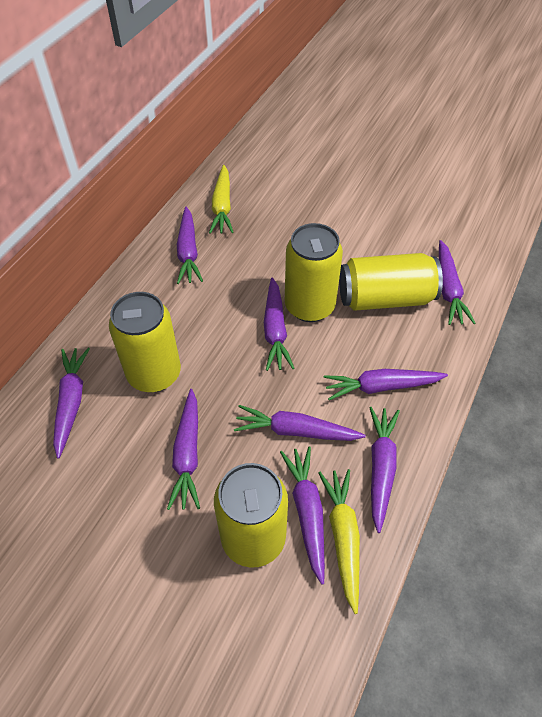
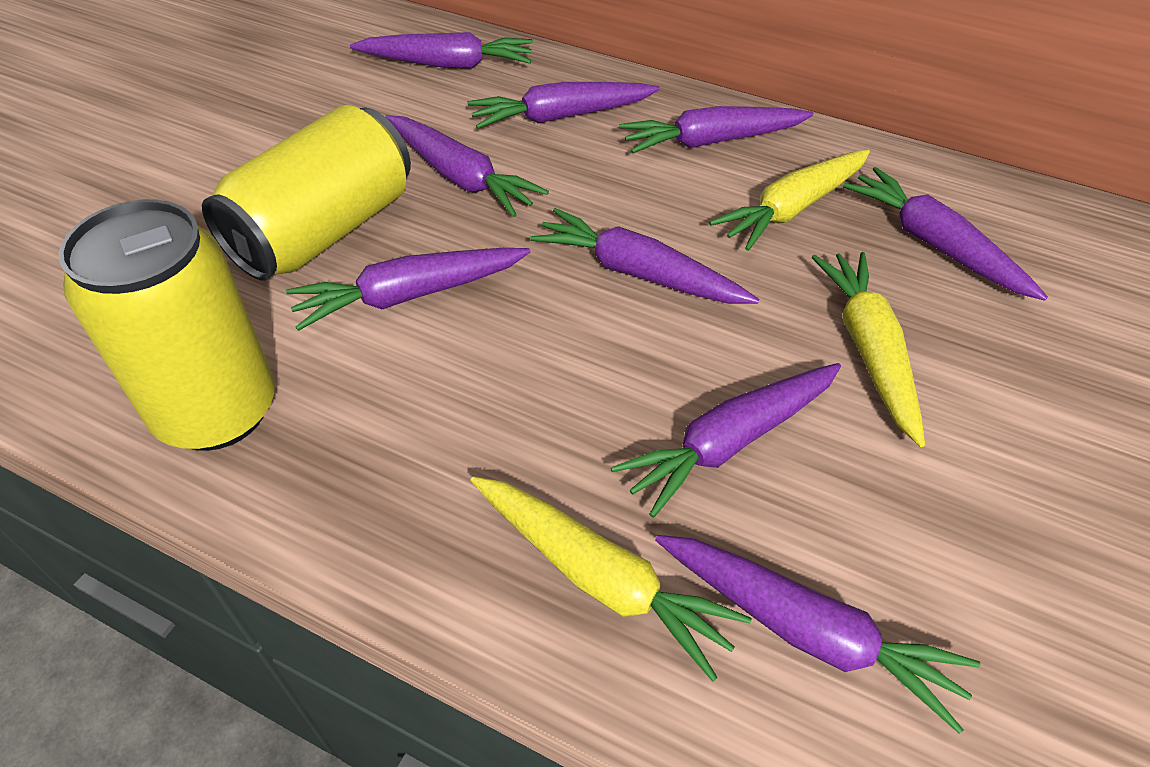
yellow can: 4 -> 2
yellow carrot: 2 -> 3

